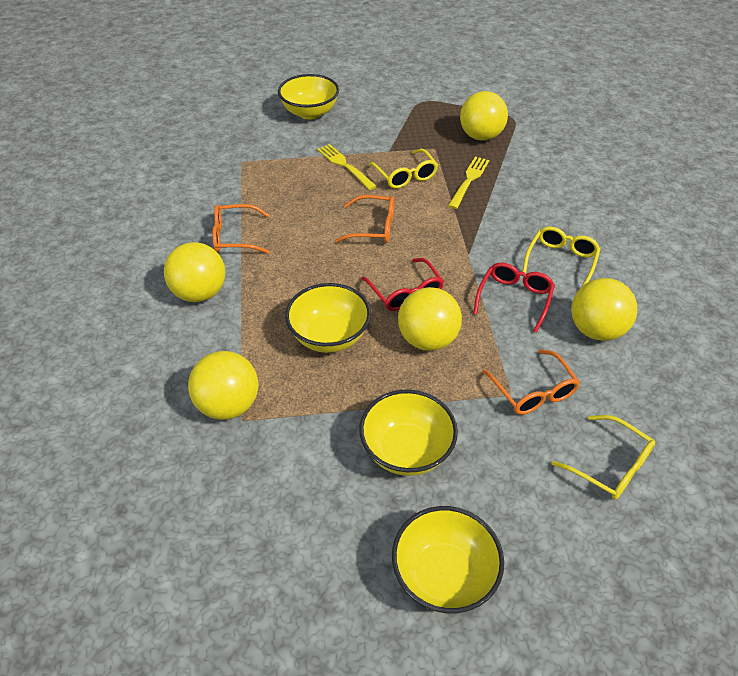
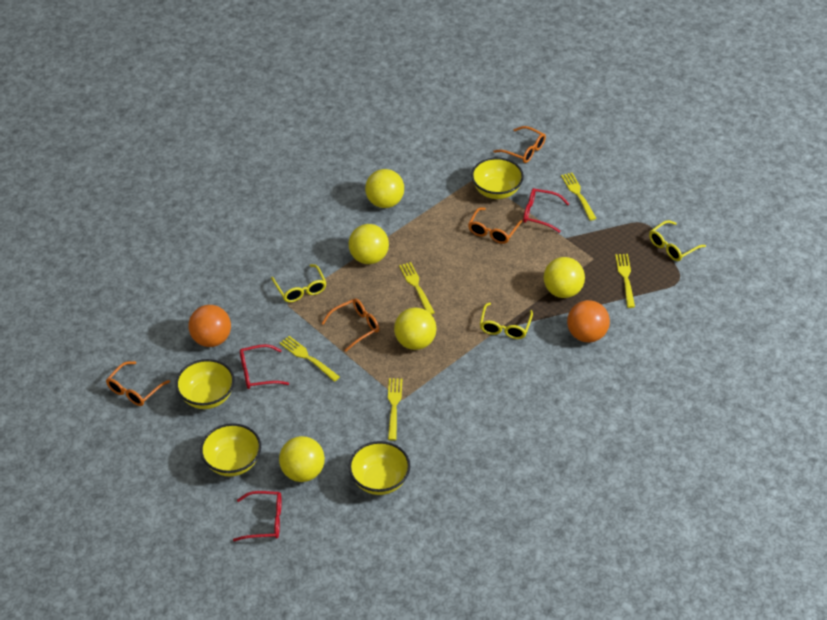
orange ball: 0 -> 2
orange glasses: 3 -> 4
red glasses: 2 -> 3
yellow fork: 2 -> 5

